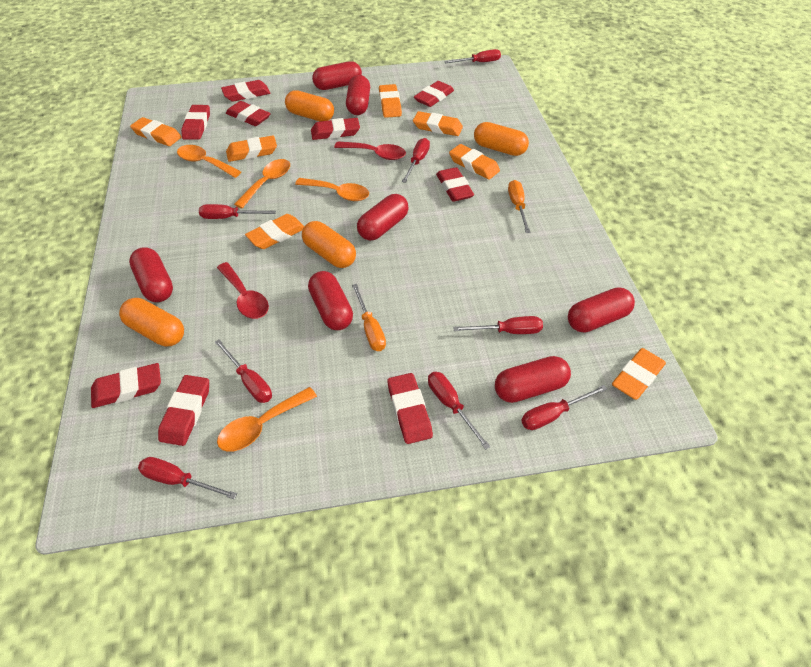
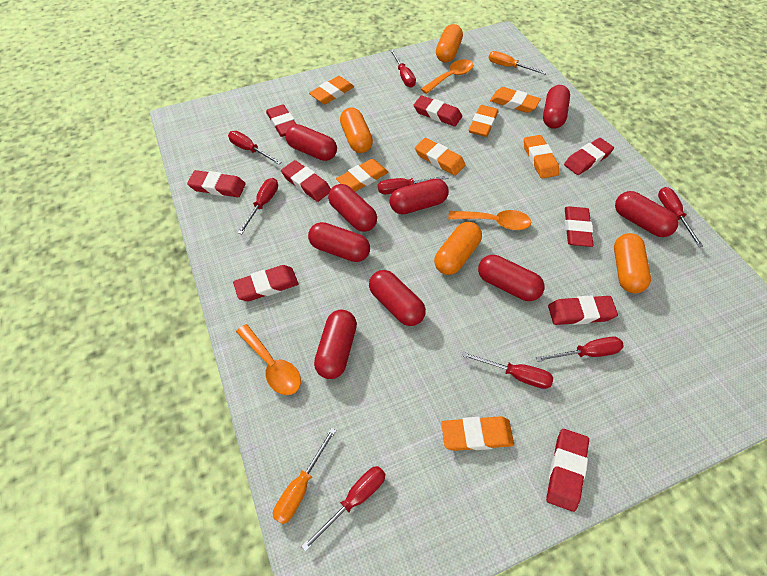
orange spoon: 4 -> 3
red capsule: 7 -> 9
red spoon: 2 -> 0

